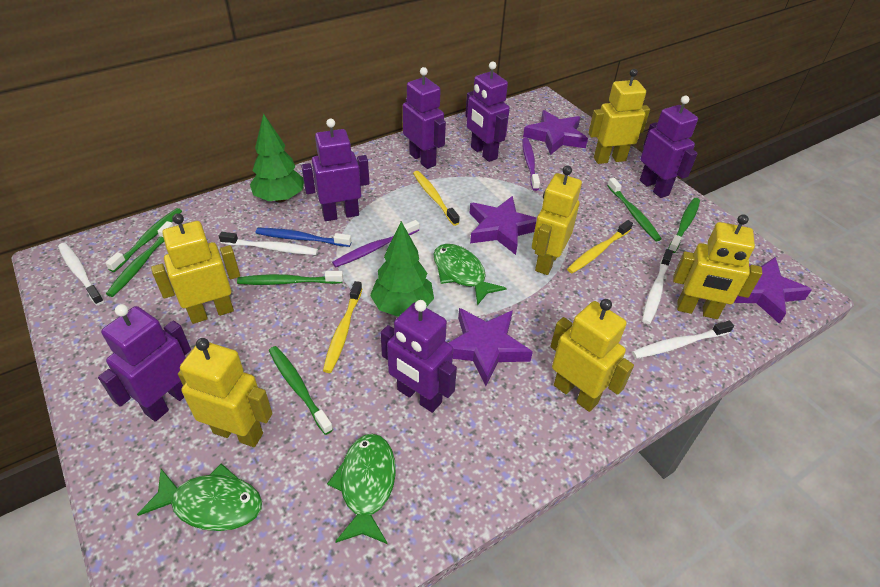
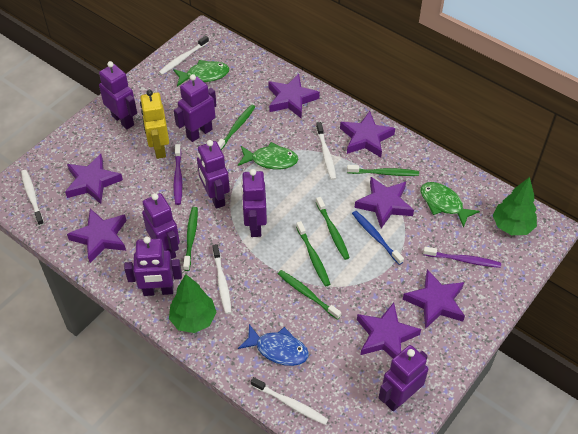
blue fish: 0 -> 1
purple robot: 6 -> 7
purple star: 4 -> 7
white toothbrush: 4 -> 5
yellow robot: 6 -> 1
yellow toothbrush: 3 -> 0

